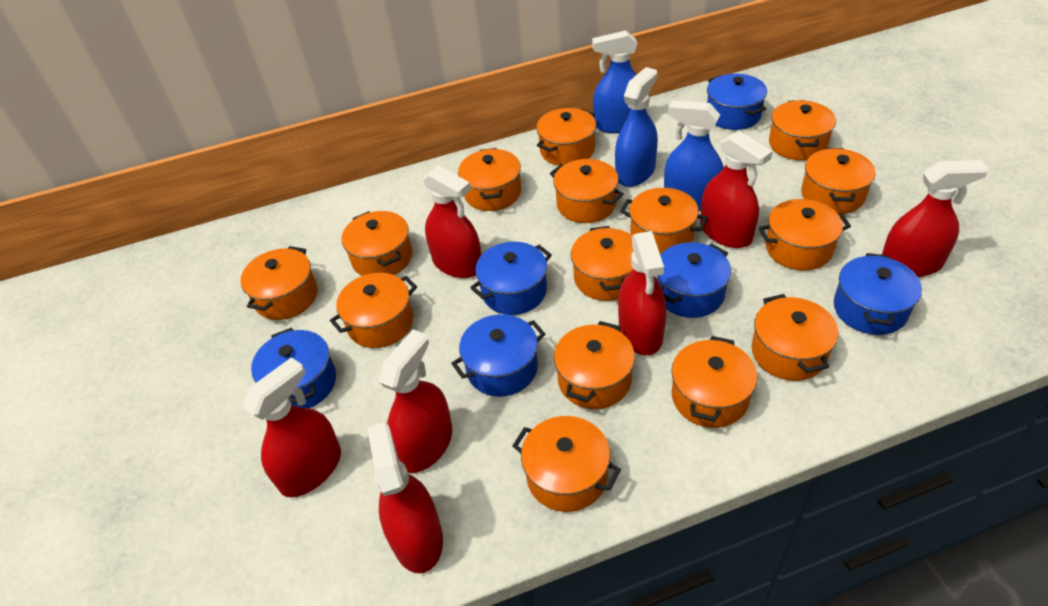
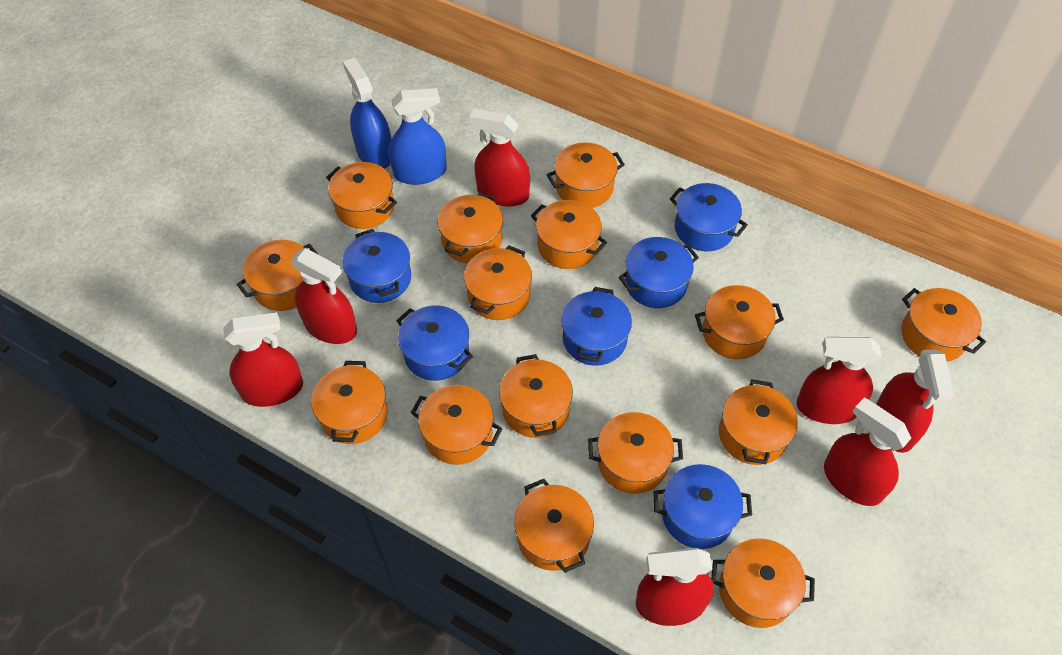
blue spray bottle: 3 -> 2

